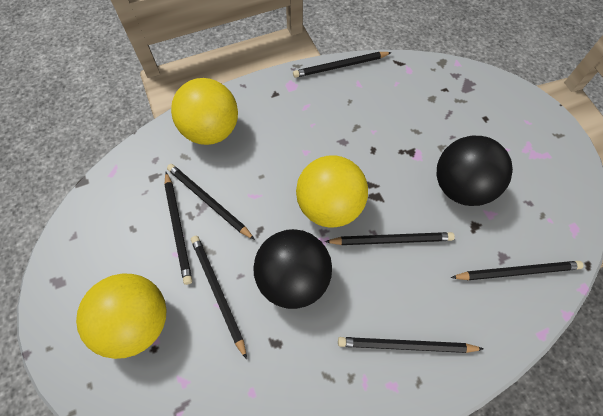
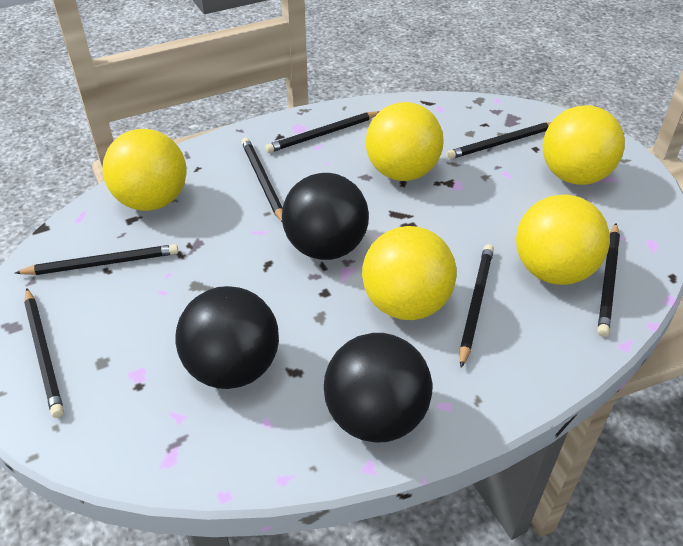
black ball: 2 -> 3
yellow ball: 3 -> 5

